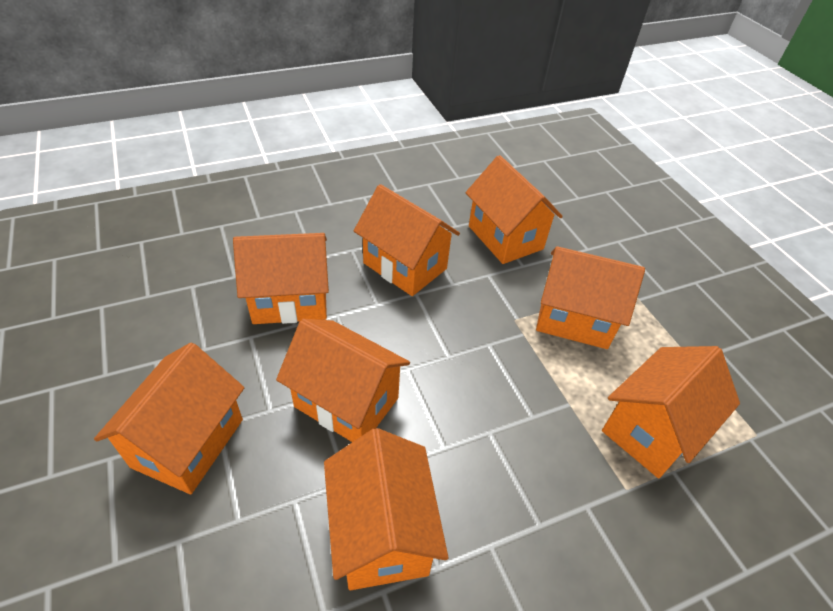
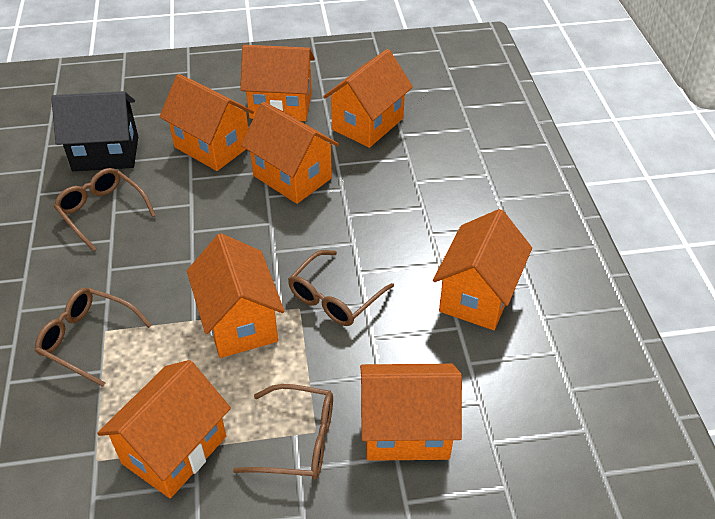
black house: 0 -> 1
brown glasses: 0 -> 4

